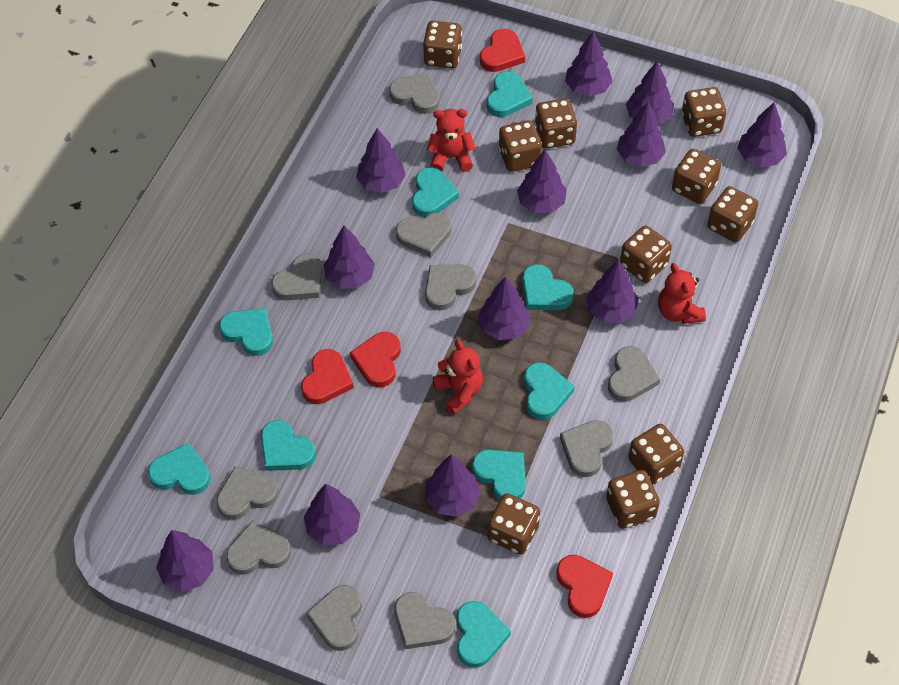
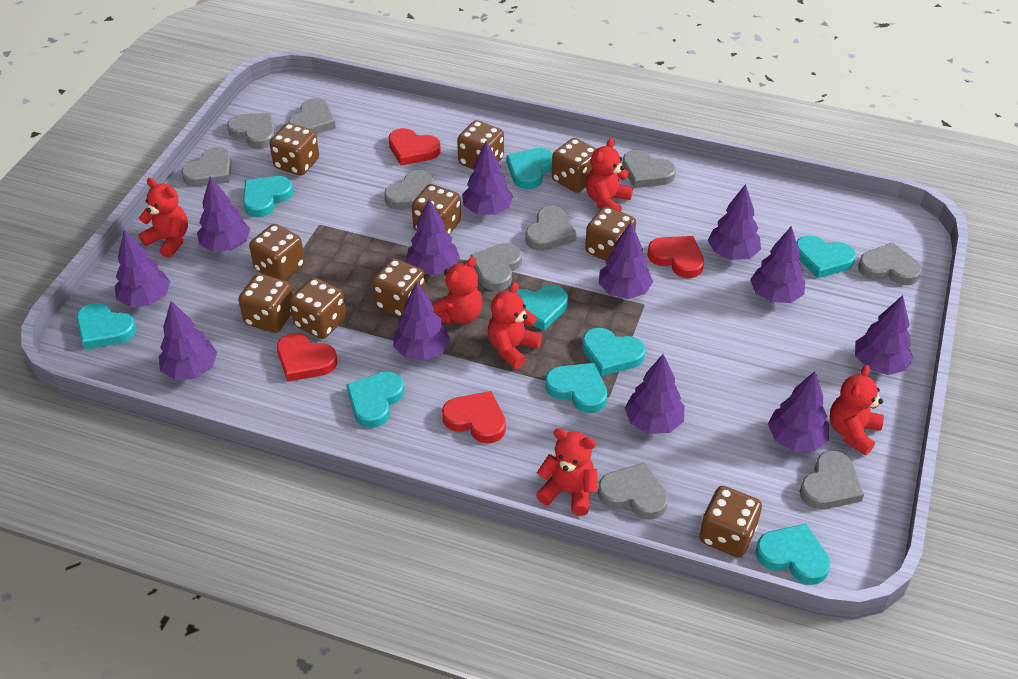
red teddy bear: 3 -> 6

